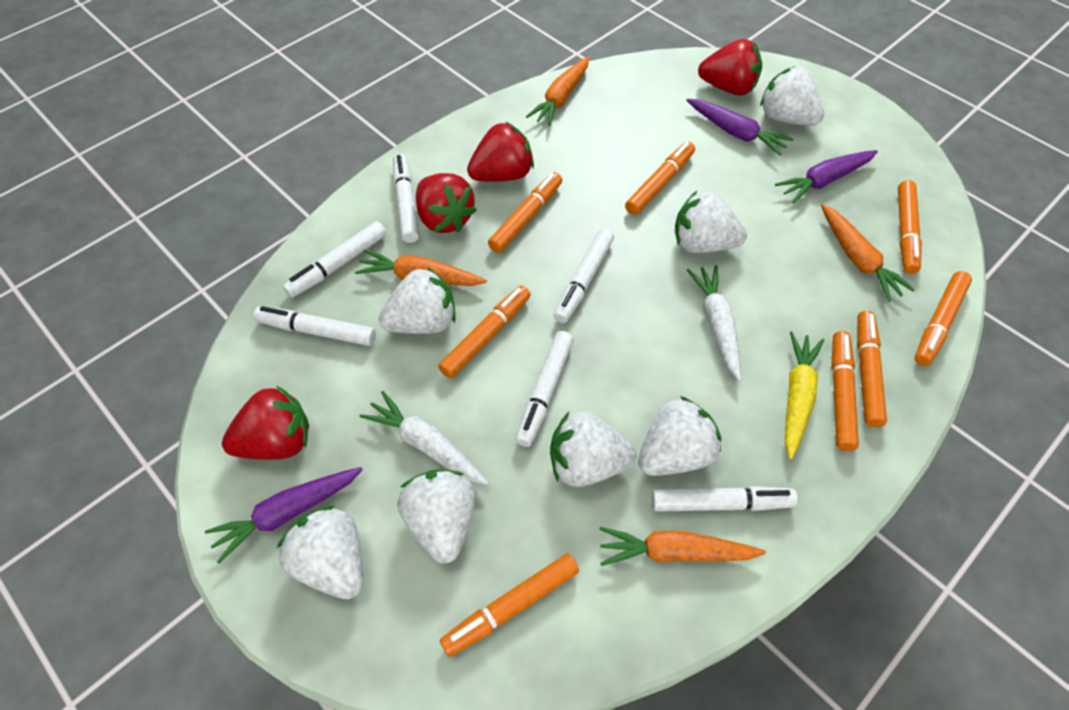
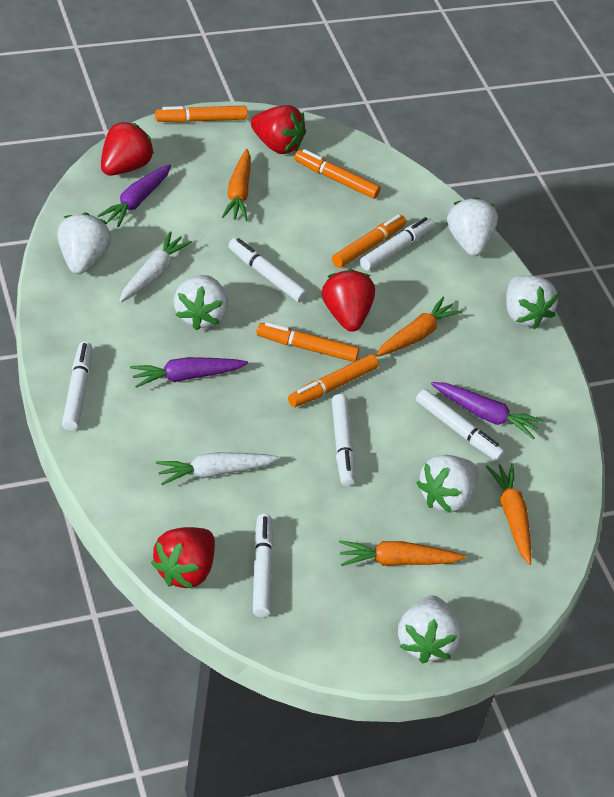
orange marker: 8 -> 5
white strawberry: 7 -> 6
yellow carrot: 1 -> 0

